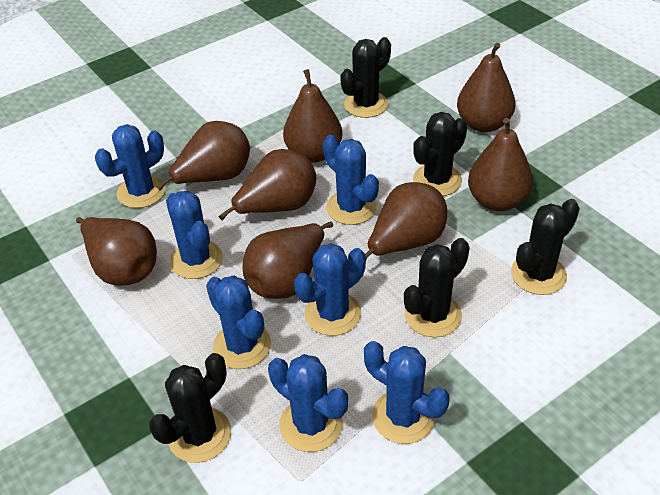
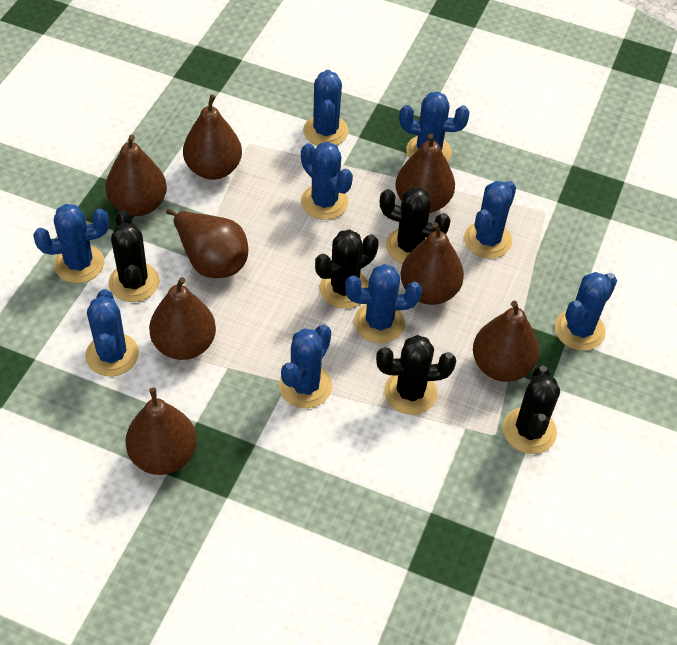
blue cactus: 7 -> 9

